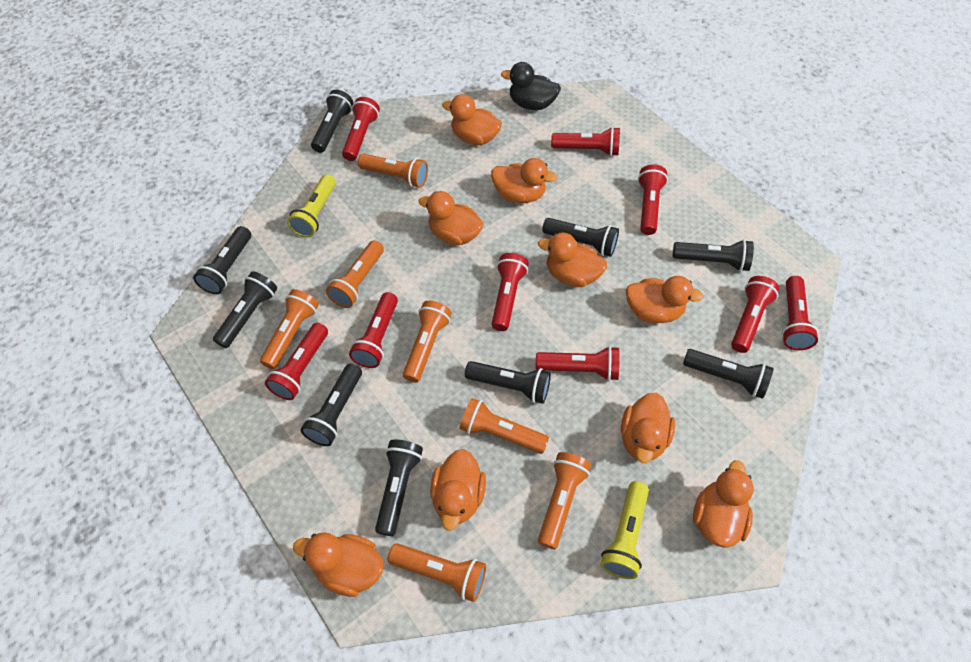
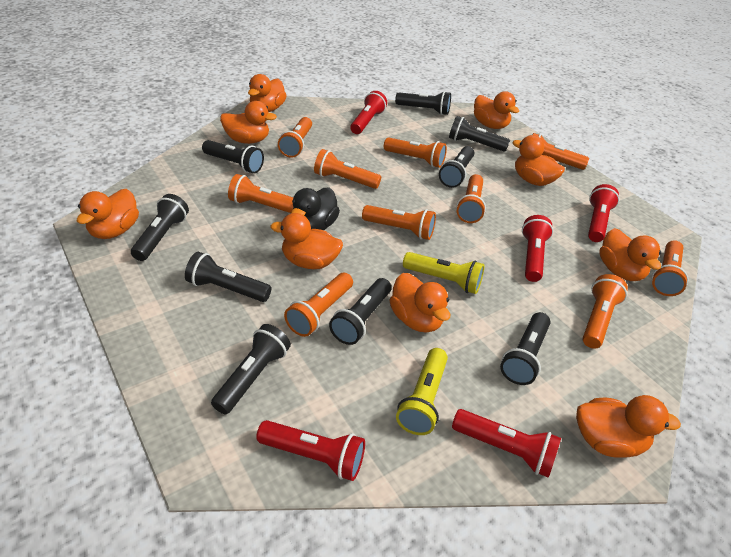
orange flashlight: 7 -> 10
red flashlight: 9 -> 5

